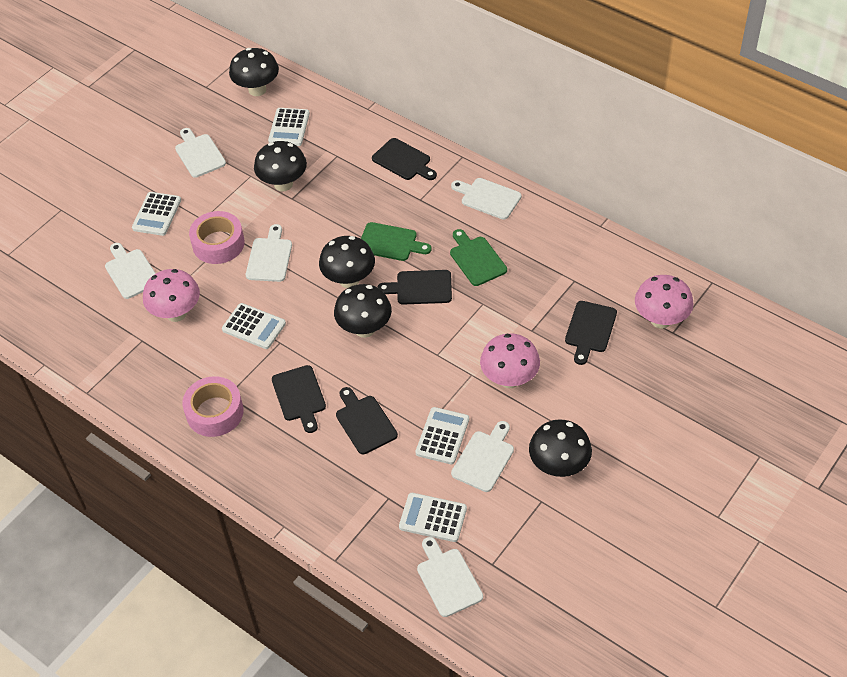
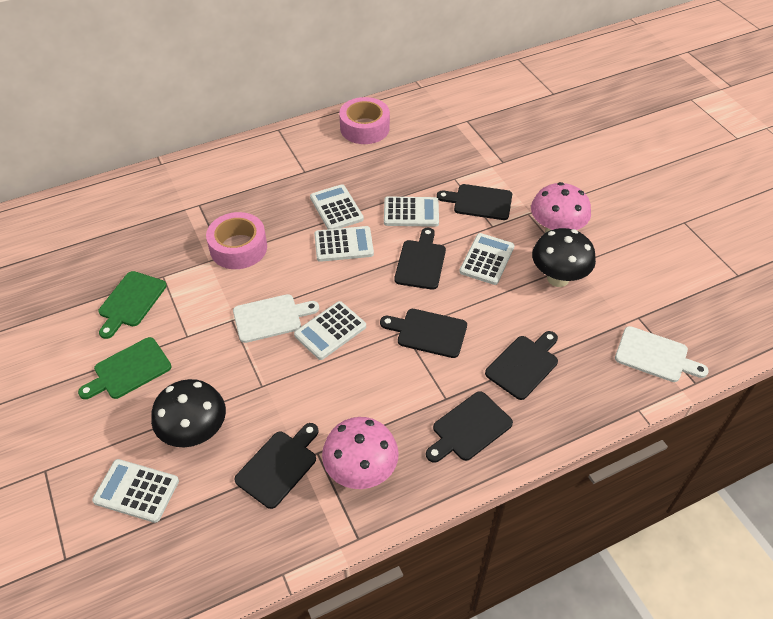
black cutting board: 5 -> 6
black mushroom: 5 -> 2
pink mushroom: 3 -> 2
white calculator: 5 -> 6
white cutting board: 6 -> 2

